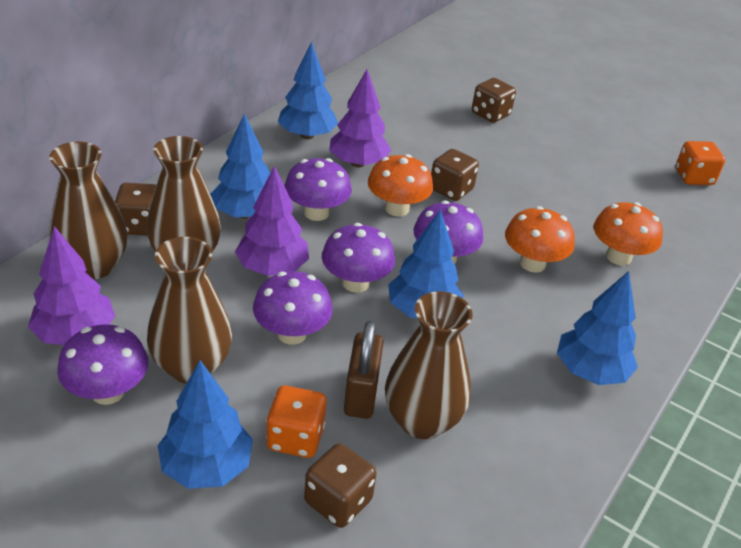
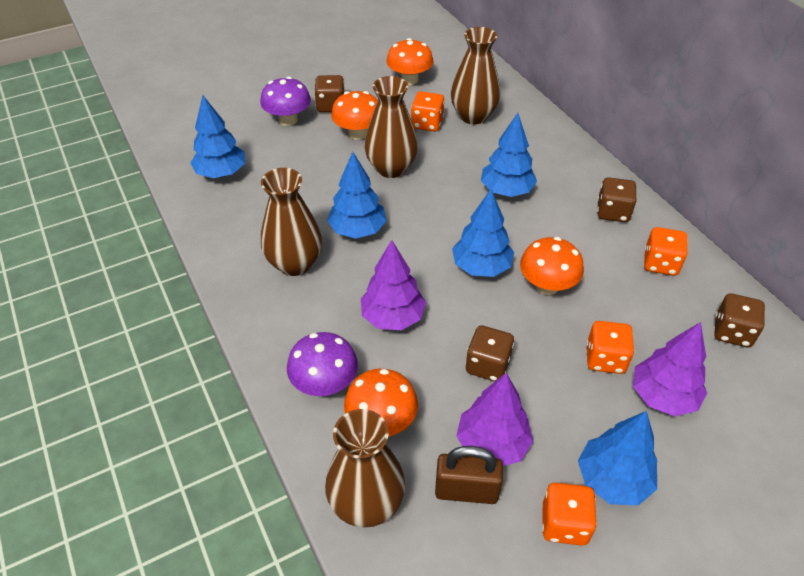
orange dice: 2 -> 4
orange mushroom: 3 -> 4
purple mushroom: 5 -> 2

